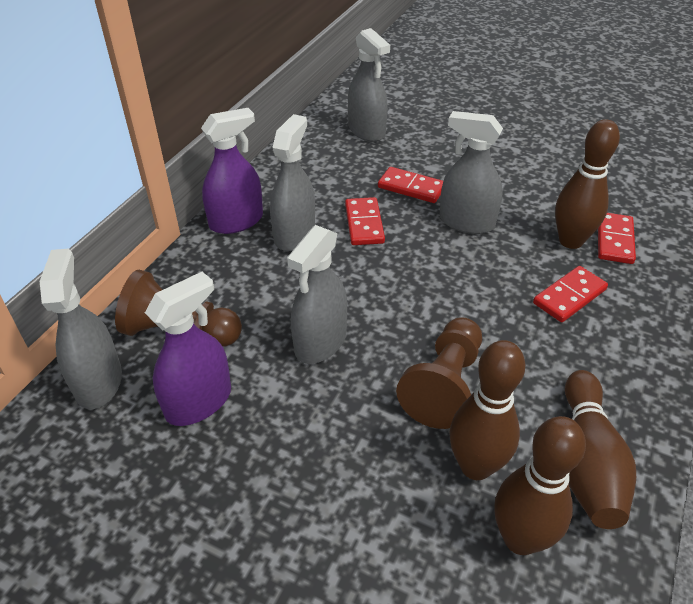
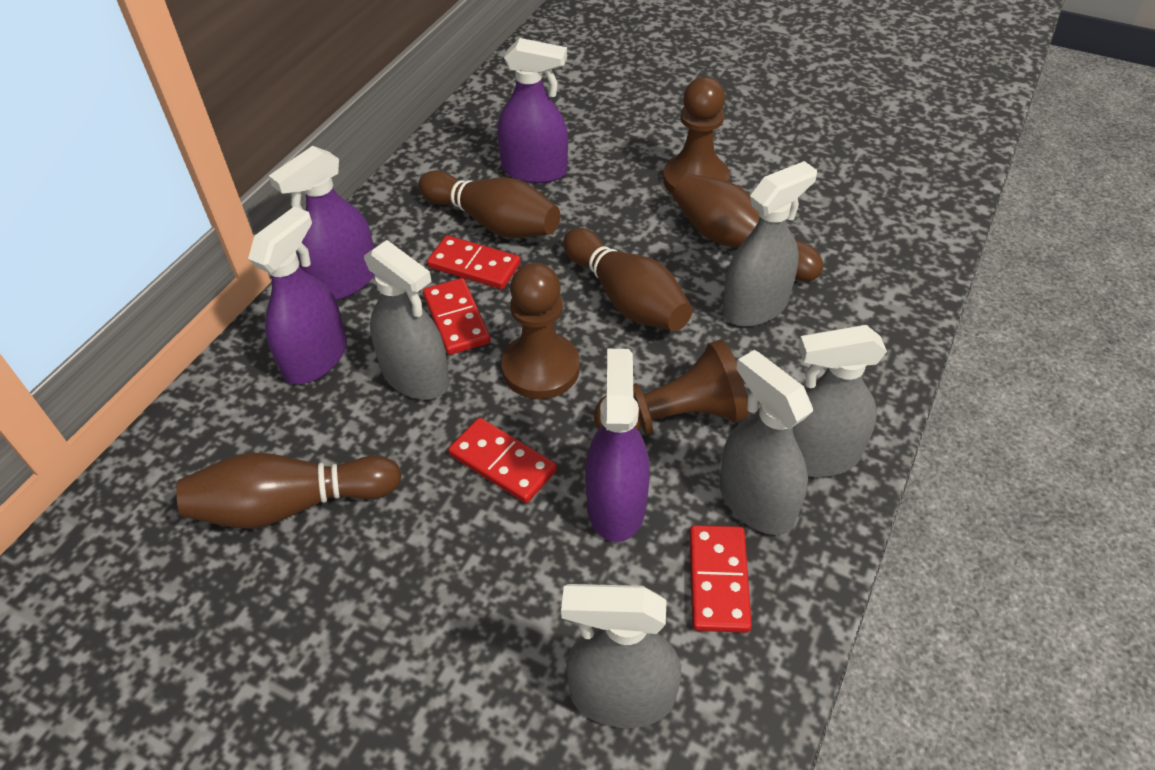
brown pawn: 2 -> 3
purple spray bottle: 2 -> 4

